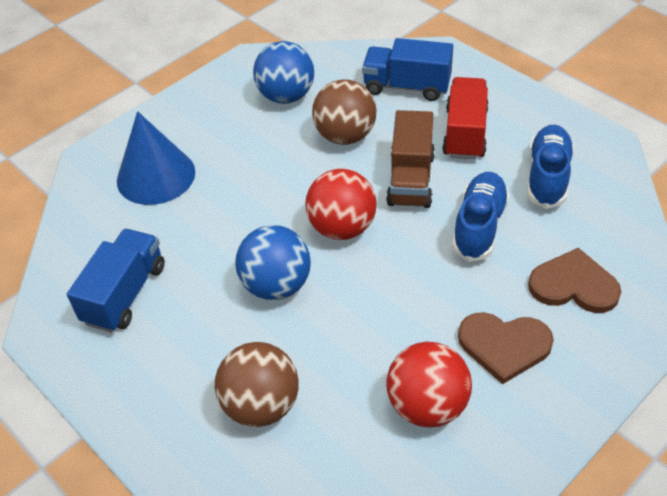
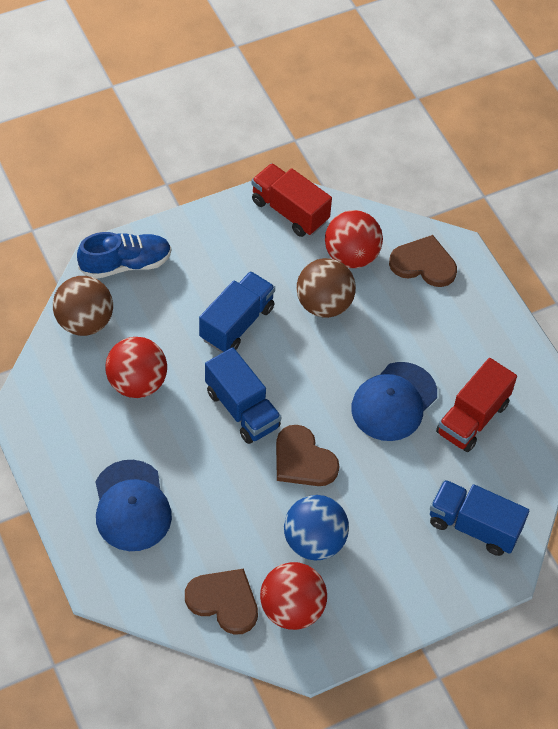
blue ball: 2 -> 1
blue cap: 0 -> 2
blue cone: 1 -> 0
blue shoe: 2 -> 1
blue truck: 2 -> 3
brown heart: 2 -> 3
brown truck: 1 -> 0
red ball: 2 -> 3
red truck: 1 -> 2

